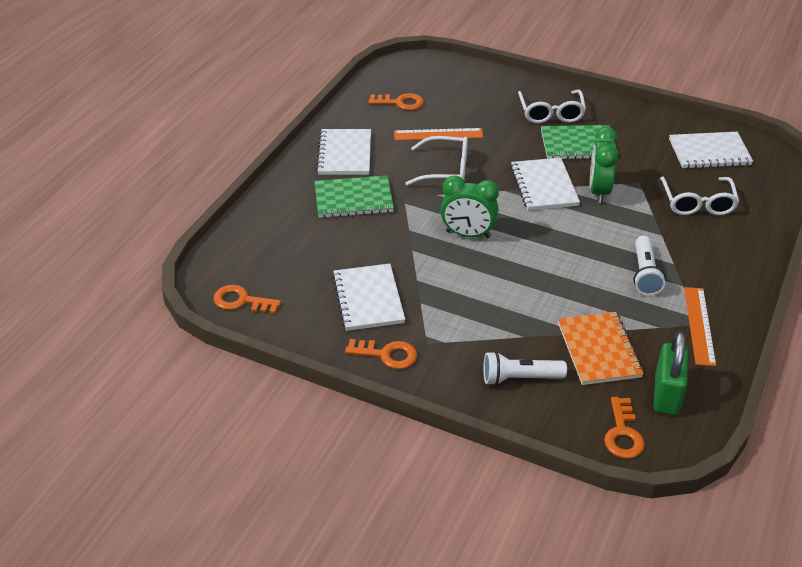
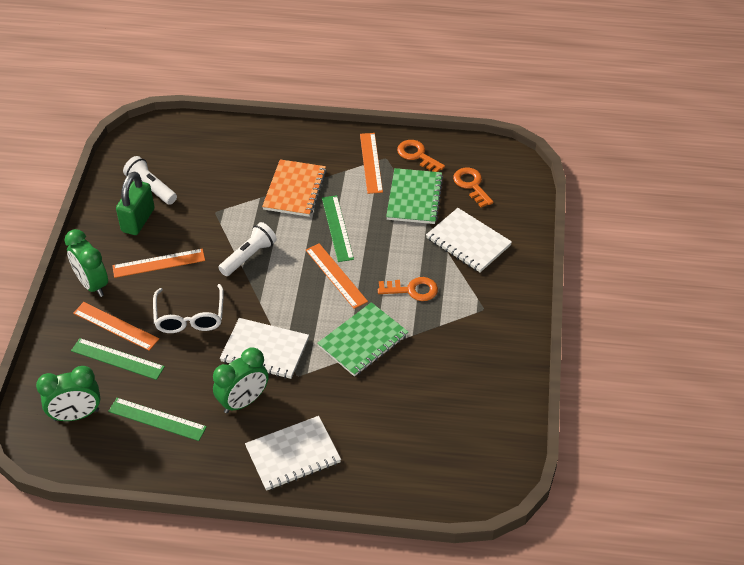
green clock: 2 -> 3
green ruler: 0 -> 3
orange key: 4 -> 3
orange ruler: 2 -> 4
white glasses: 3 -> 1
white notebook: 4 -> 3

